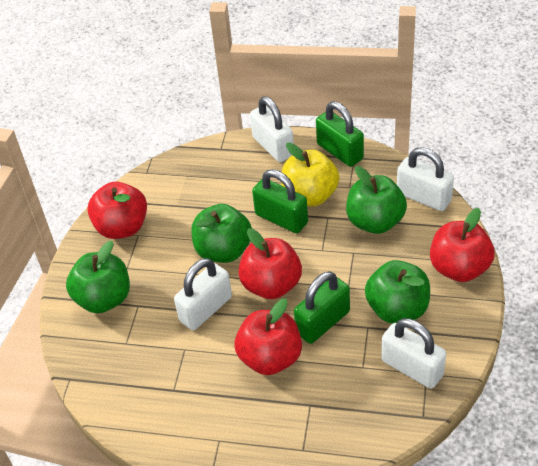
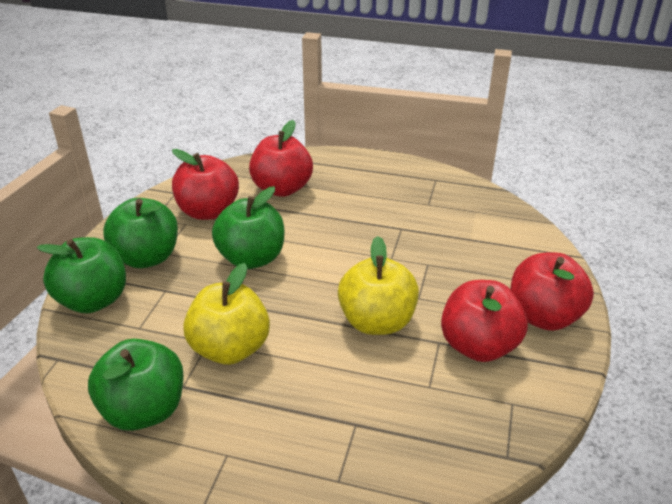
green padlock: 3 -> 0
white padlock: 4 -> 0
yellow apple: 1 -> 2

